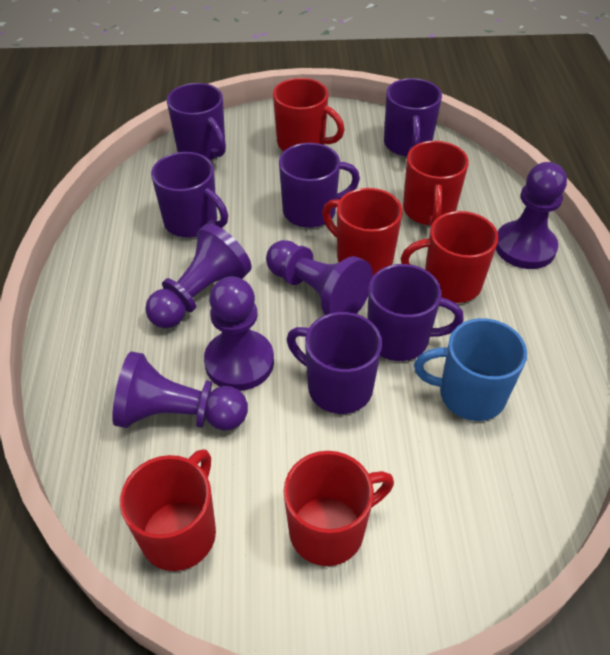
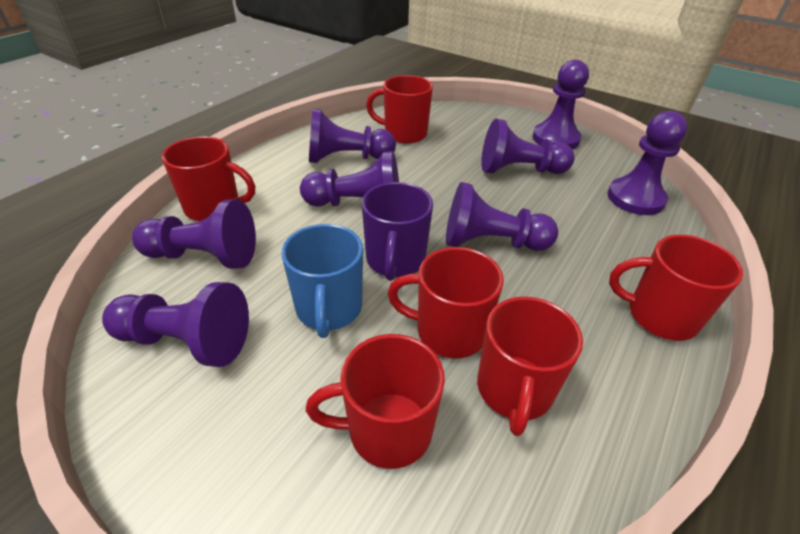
purple mug: 6 -> 1
purple pawn: 5 -> 8

